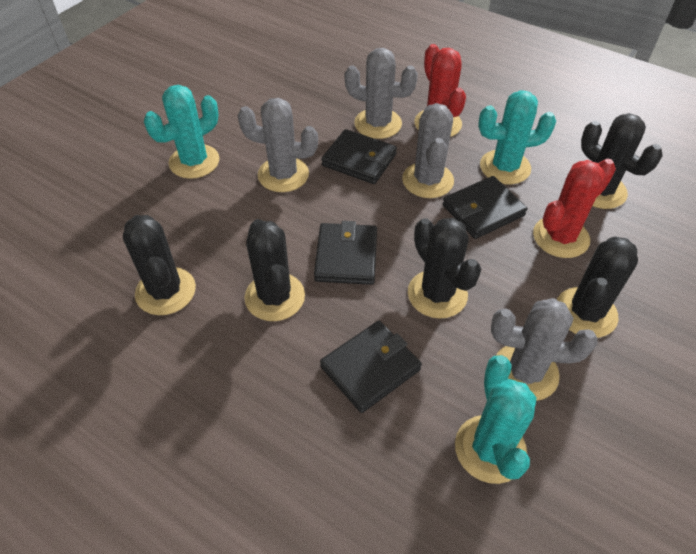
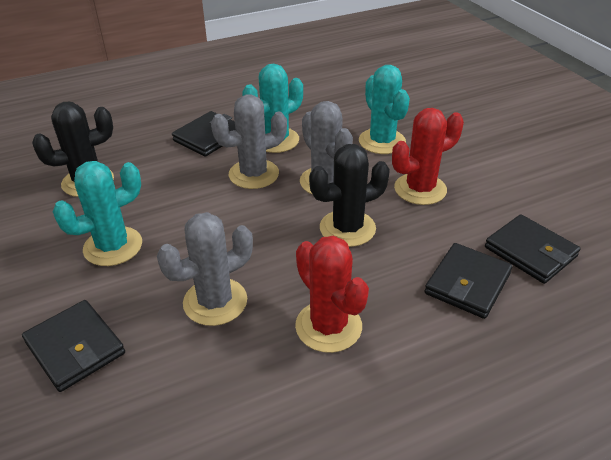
black cactus: 5 -> 2
grey cactus: 4 -> 3

